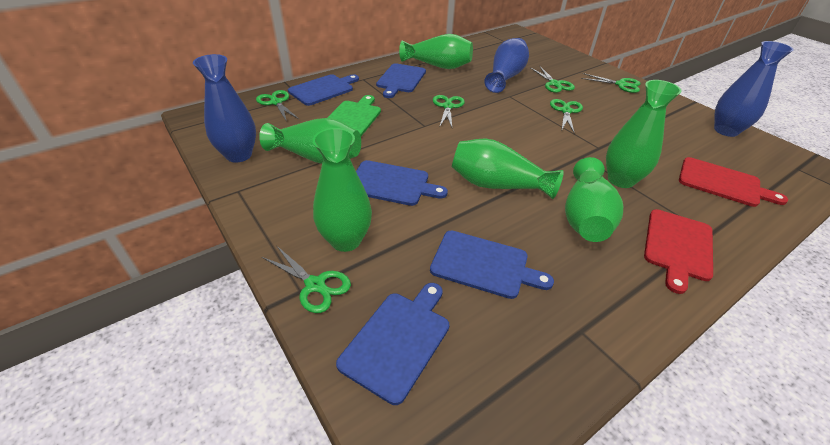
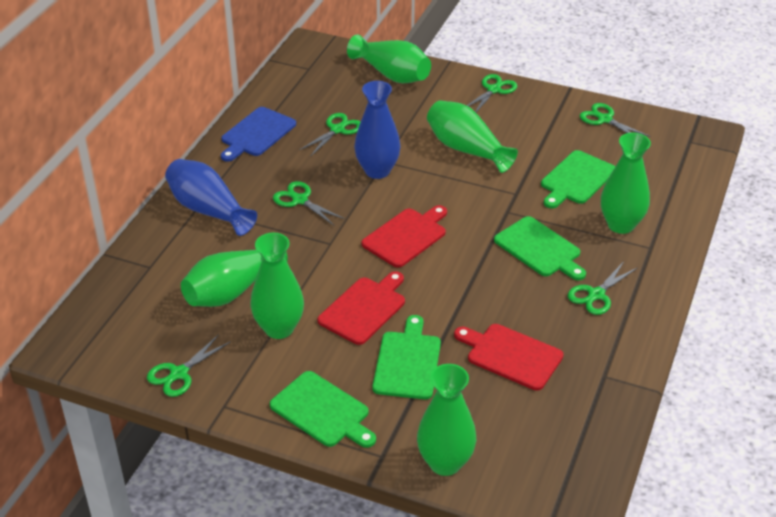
blue cutting board: 5 -> 1
blue vase: 3 -> 2
green cutting board: 1 -> 4
red cutting board: 2 -> 3

